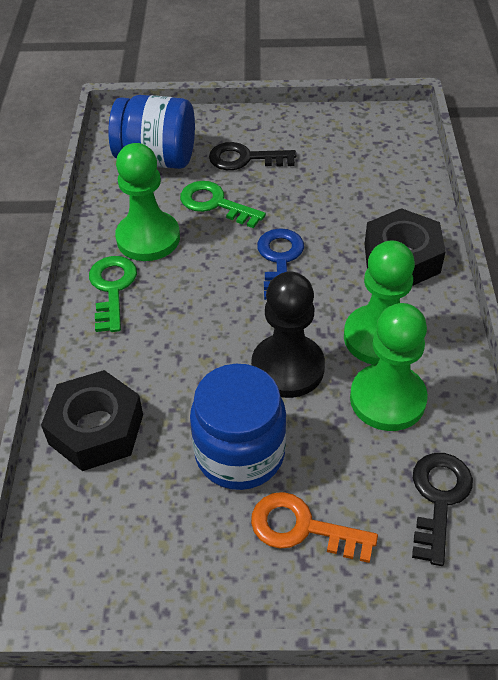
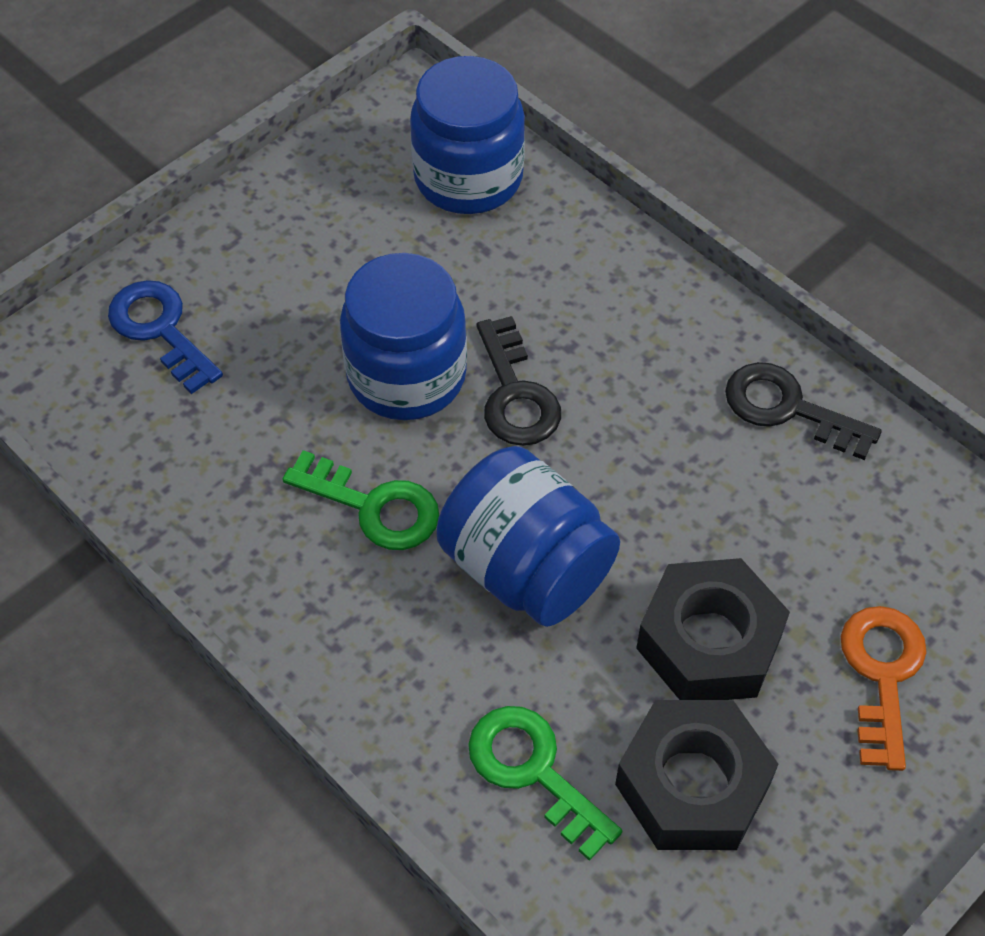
black pawn: 1 -> 0
blue jar: 2 -> 3
green pawn: 3 -> 0

